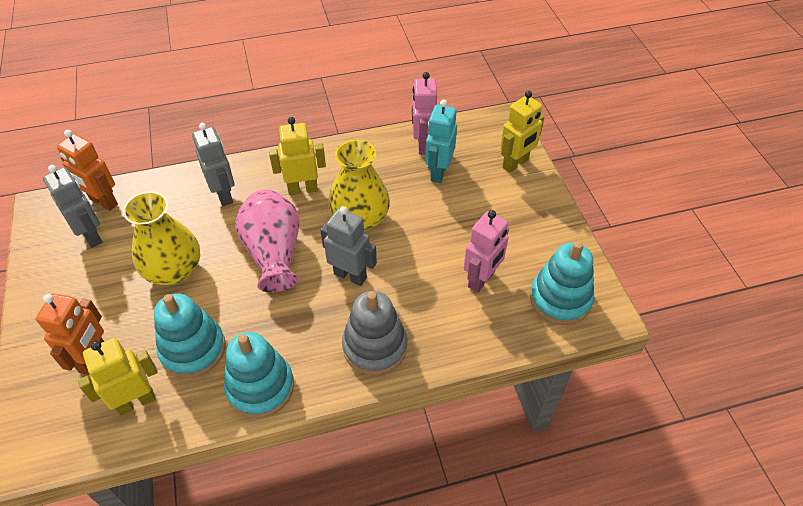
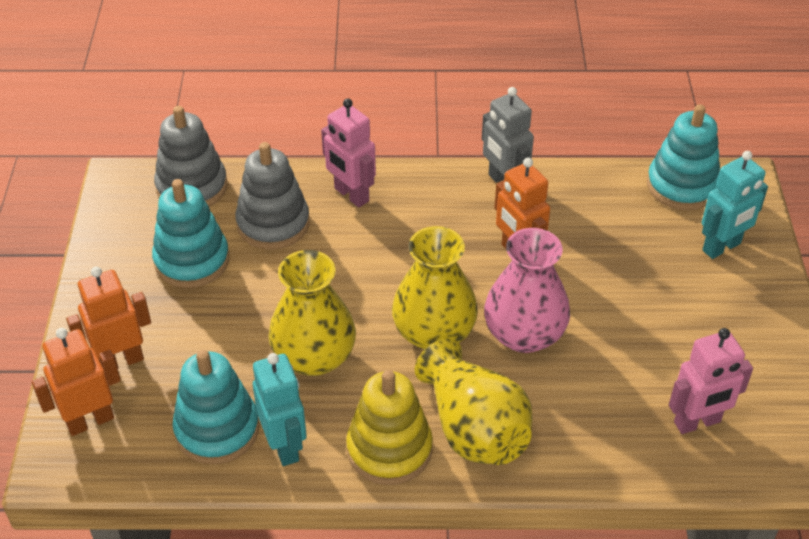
grey robot: 3 -> 1
grey stacking toy: 1 -> 2
orange robot: 2 -> 3
turquoise robot: 1 -> 2
yellow robot: 3 -> 0
yellow stacking toy: 0 -> 1
yellow vase: 2 -> 3

